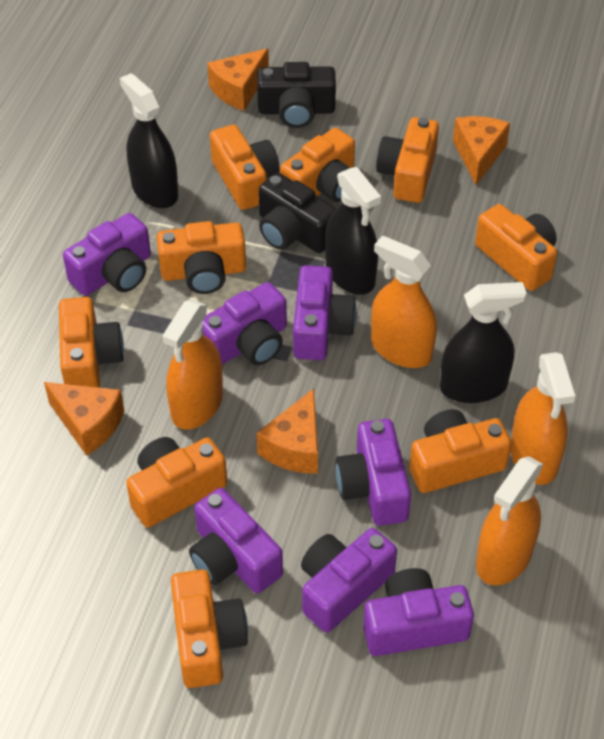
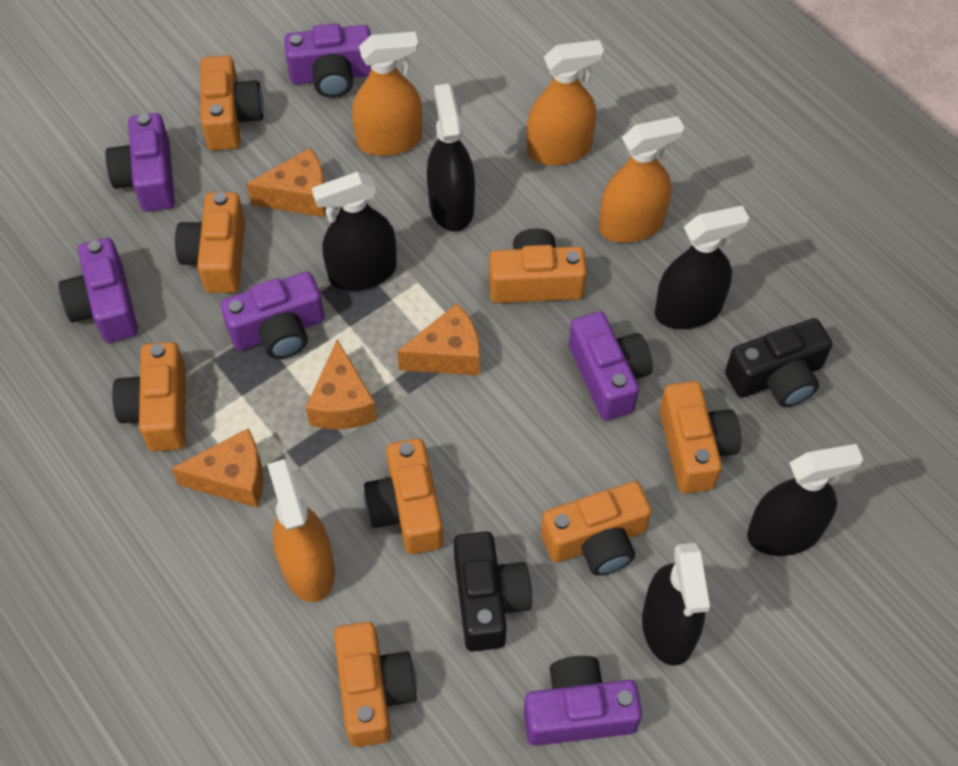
black spray bottle: 3 -> 5
orange camera: 9 -> 8
purple camera: 7 -> 6

